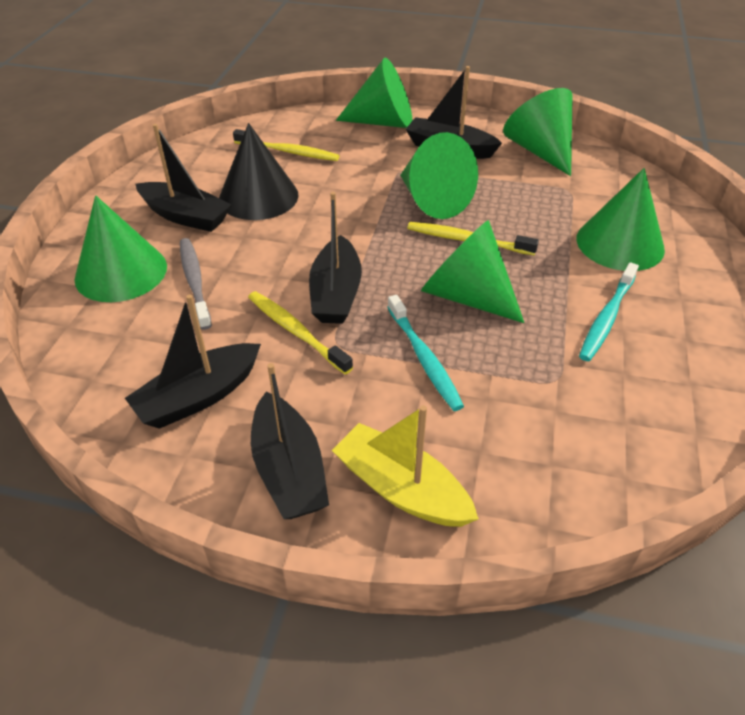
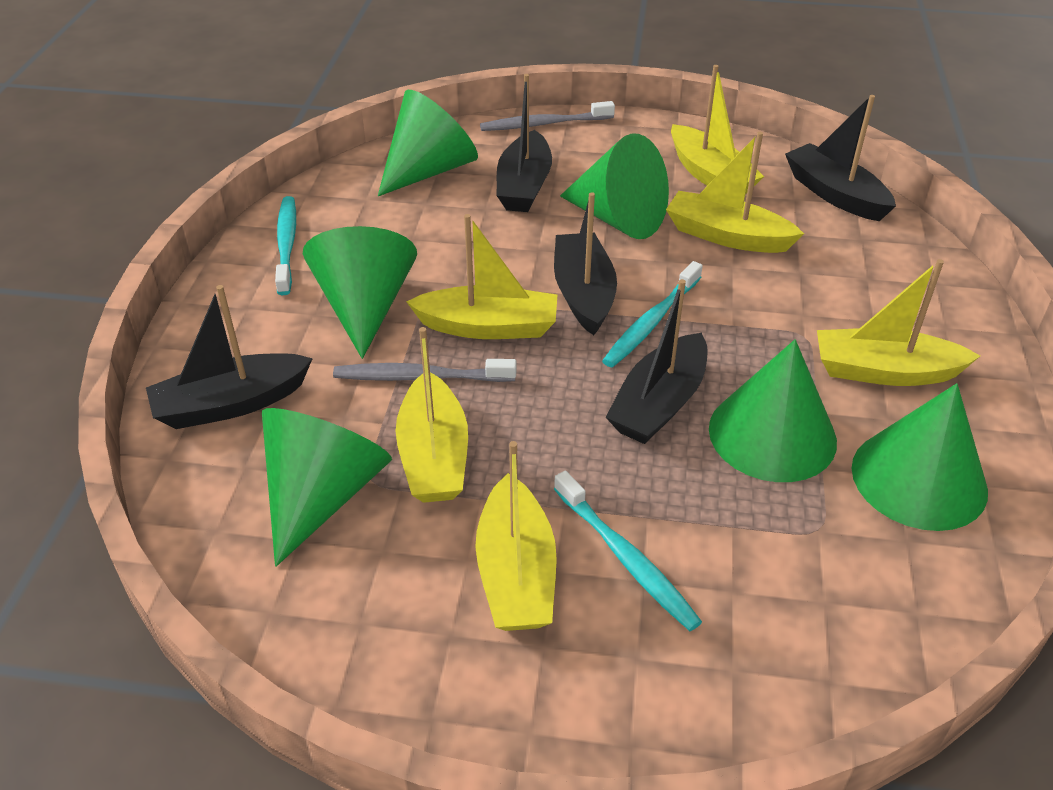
black cone: 1 -> 0
grey toothbrush: 1 -> 2
turquoise toothbrush: 2 -> 3
yellow boat: 1 -> 6
yellow toothbrush: 3 -> 0

